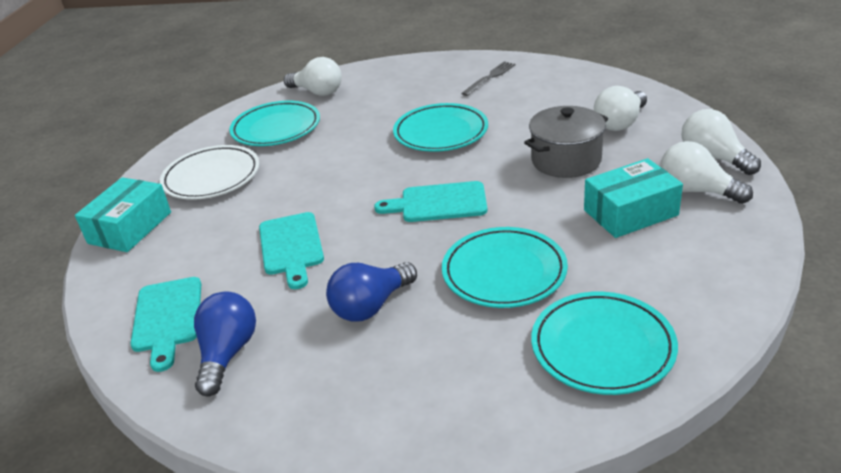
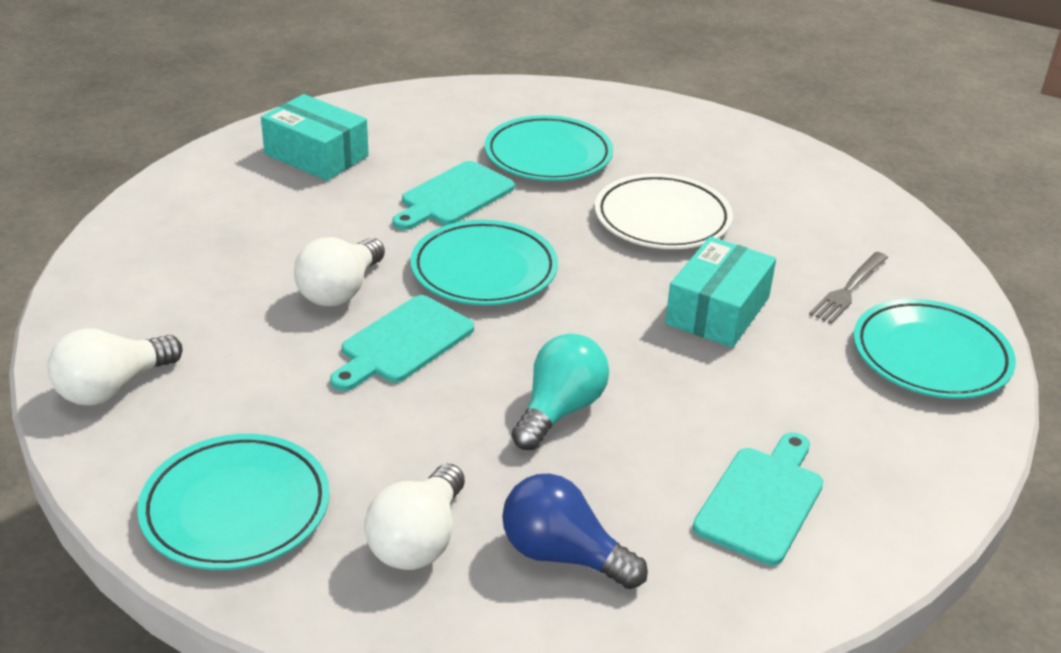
blue light bulb: 2 -> 1
grey pot: 1 -> 0
turquoise light bulb: 0 -> 1
white light bulb: 4 -> 3

